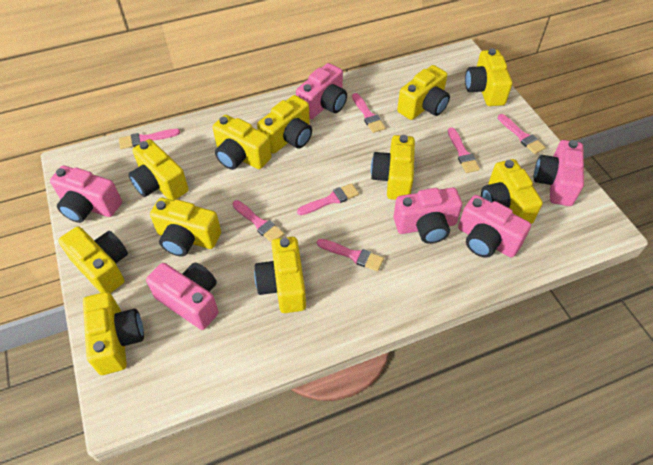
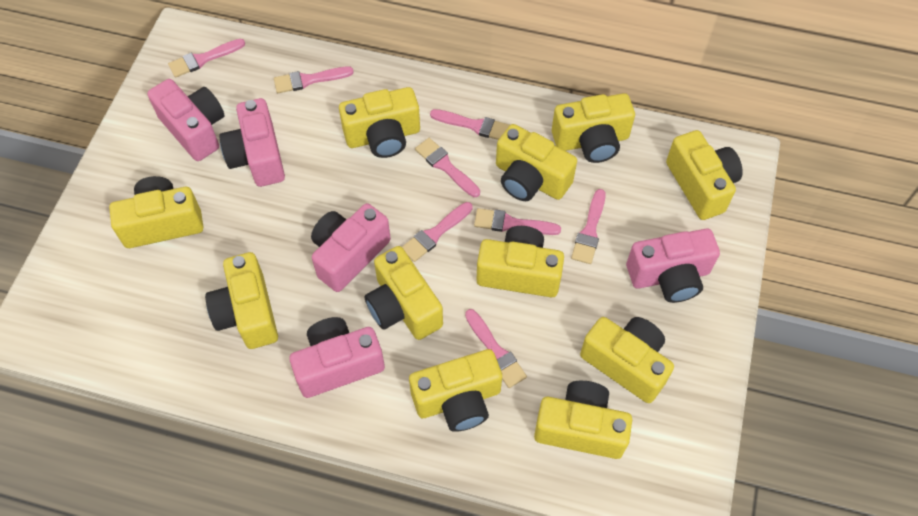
pink brush: 7 -> 8
pink camera: 6 -> 5

